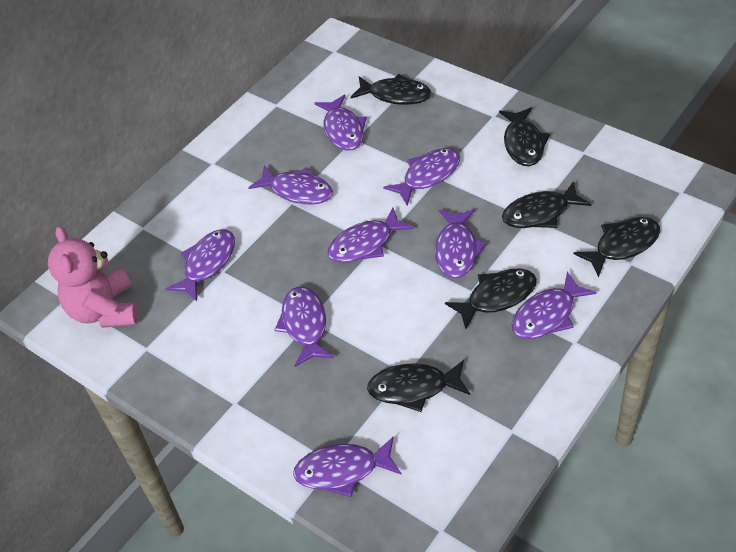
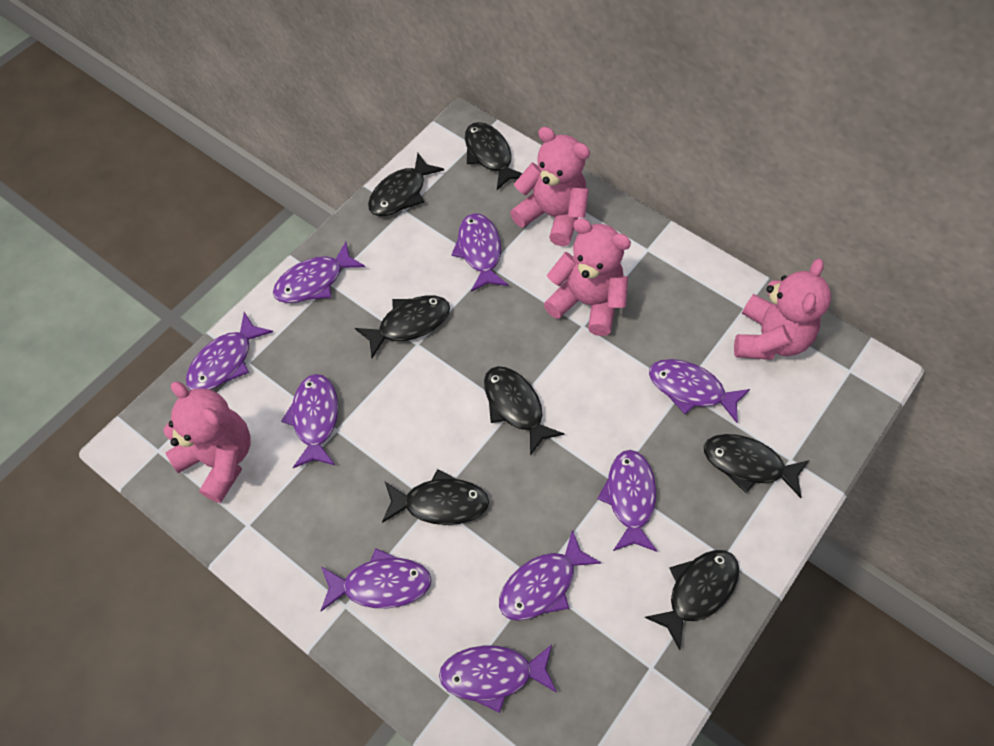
black fish: 6 -> 7
pink teddy bear: 1 -> 4

